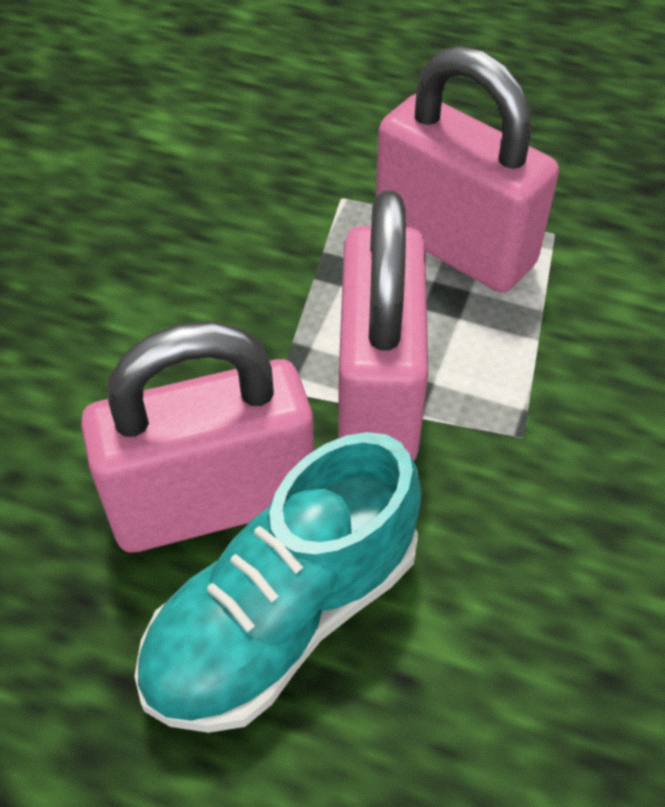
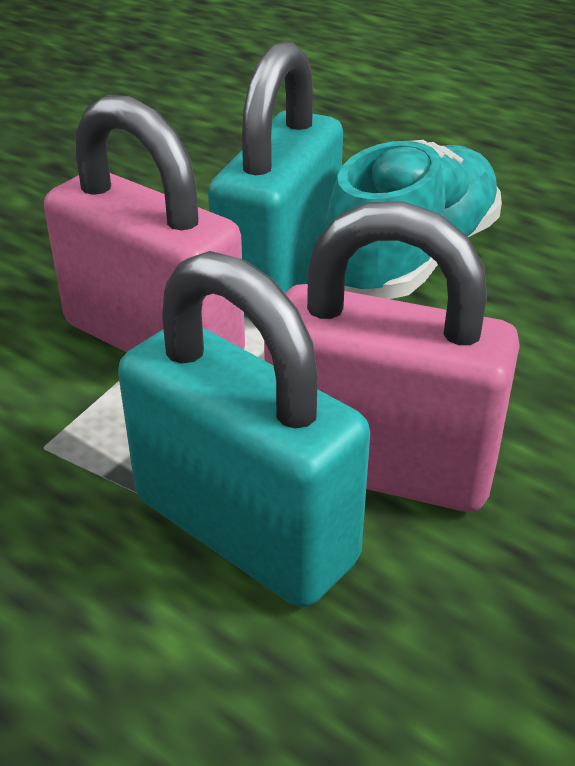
pink padlock: 3 -> 2
turquoise padlock: 0 -> 2

